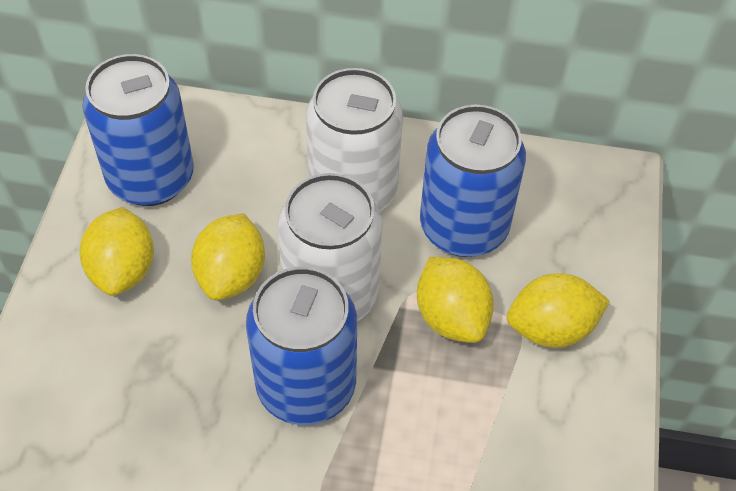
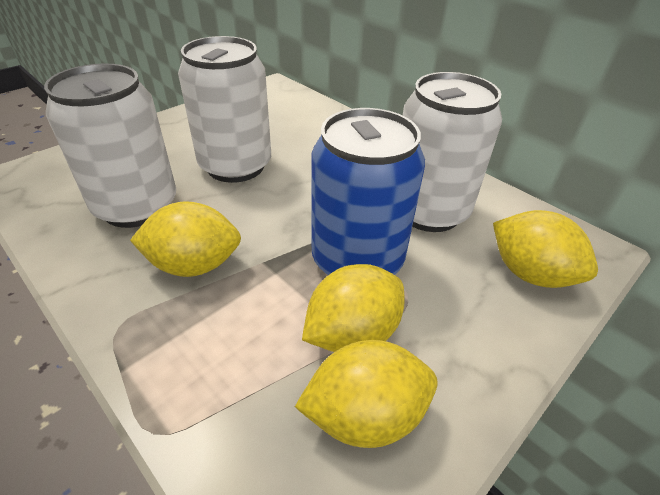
blue can: 3 -> 1
white can: 2 -> 3

